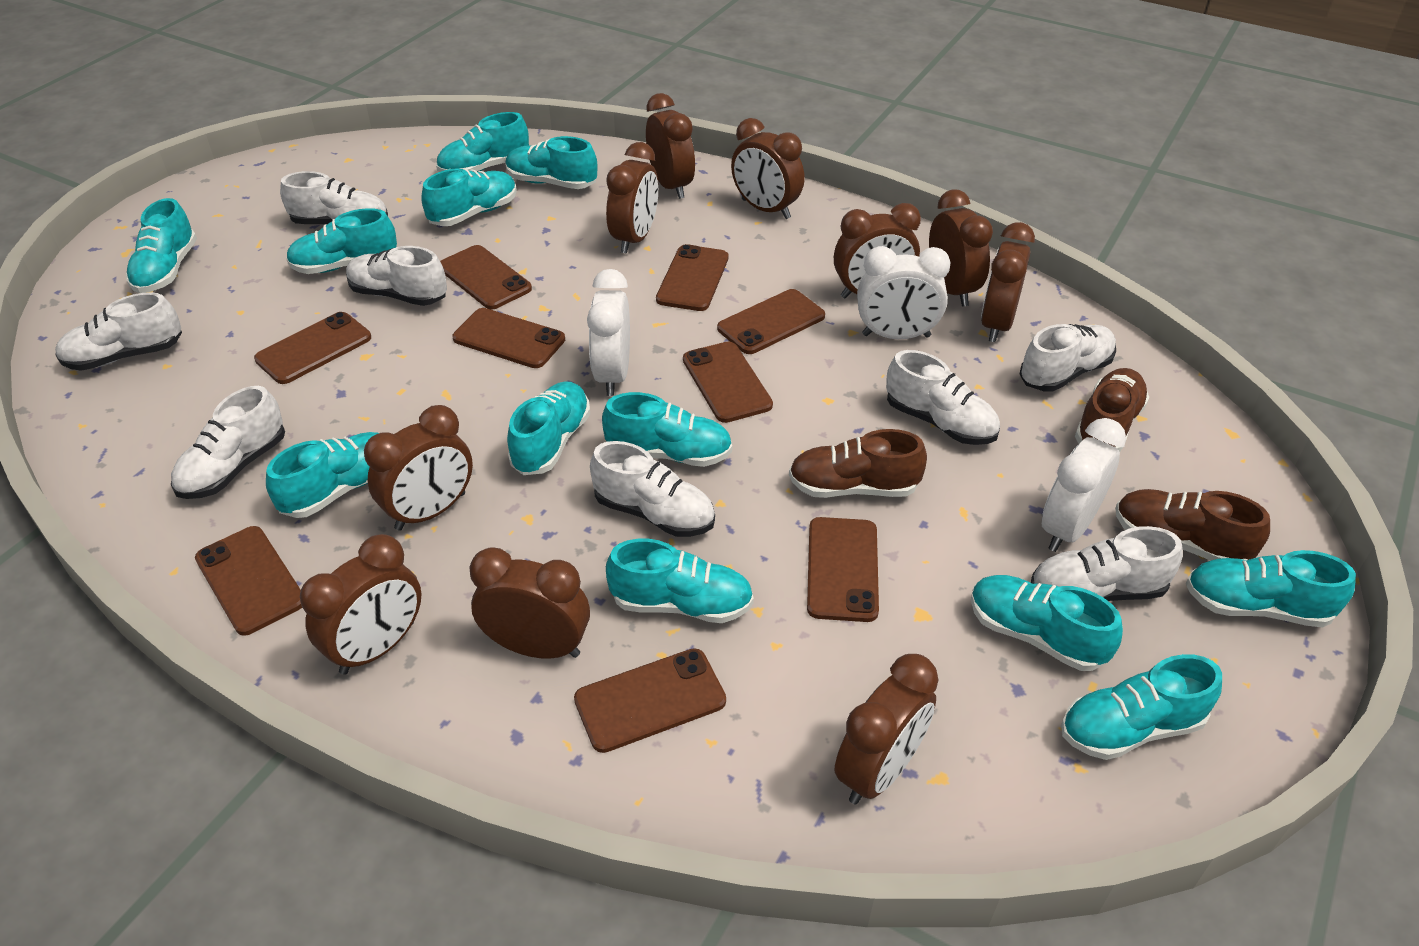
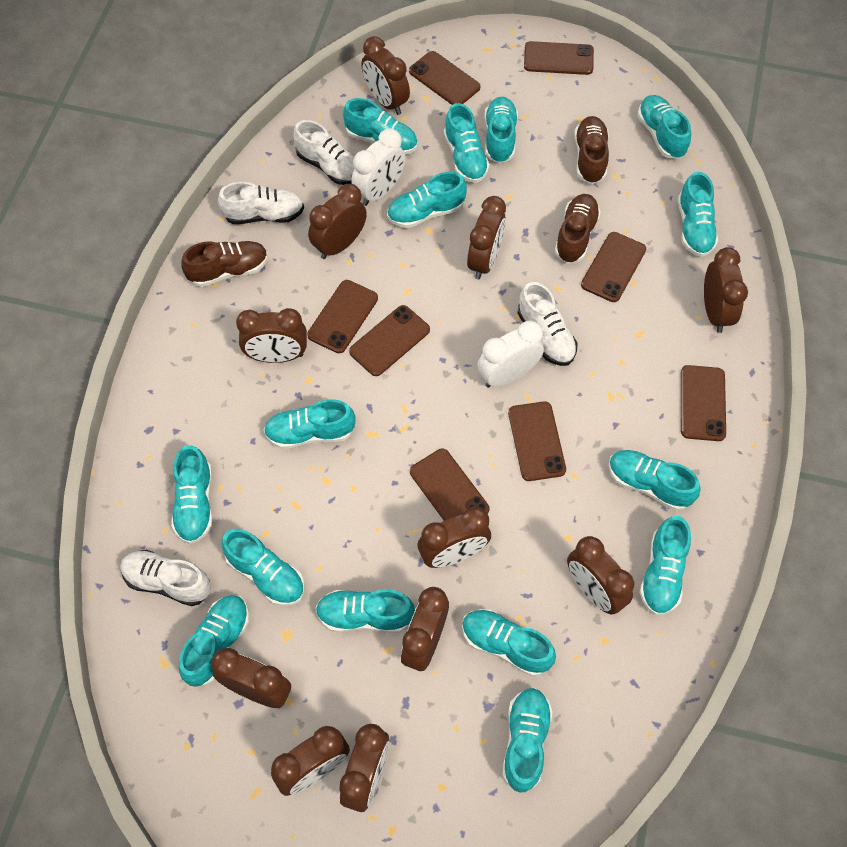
brown clock: 10 -> 11
brown phone: 9 -> 8
turquoise shoe: 12 -> 15
white clock: 3 -> 2
white shoe: 8 -> 4

